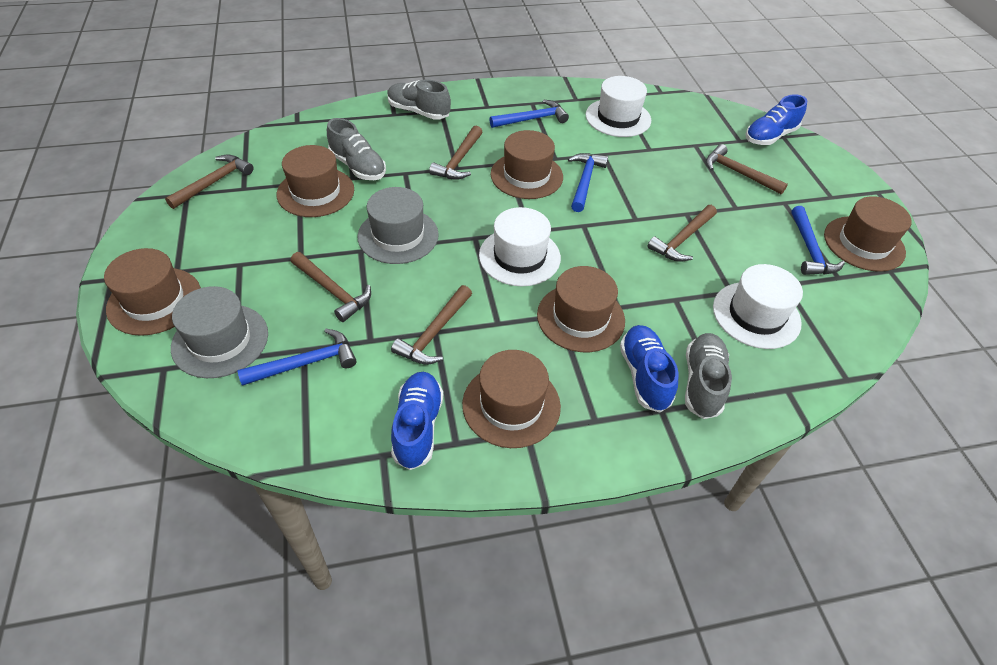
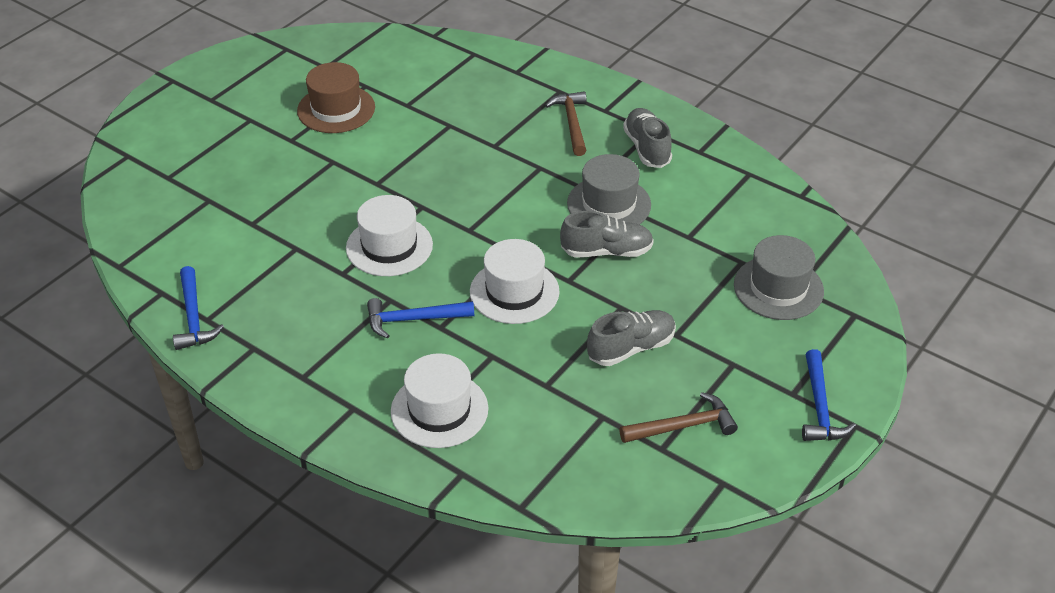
blue hammer: 4 -> 3
blue shoe: 3 -> 0
brown hammer: 6 -> 2
brown hat: 6 -> 1

